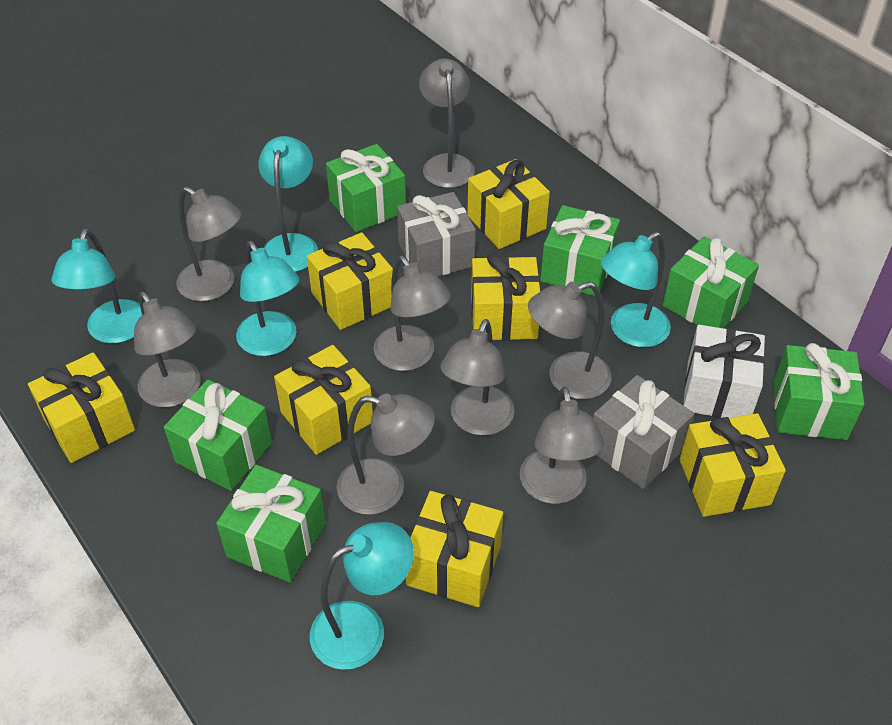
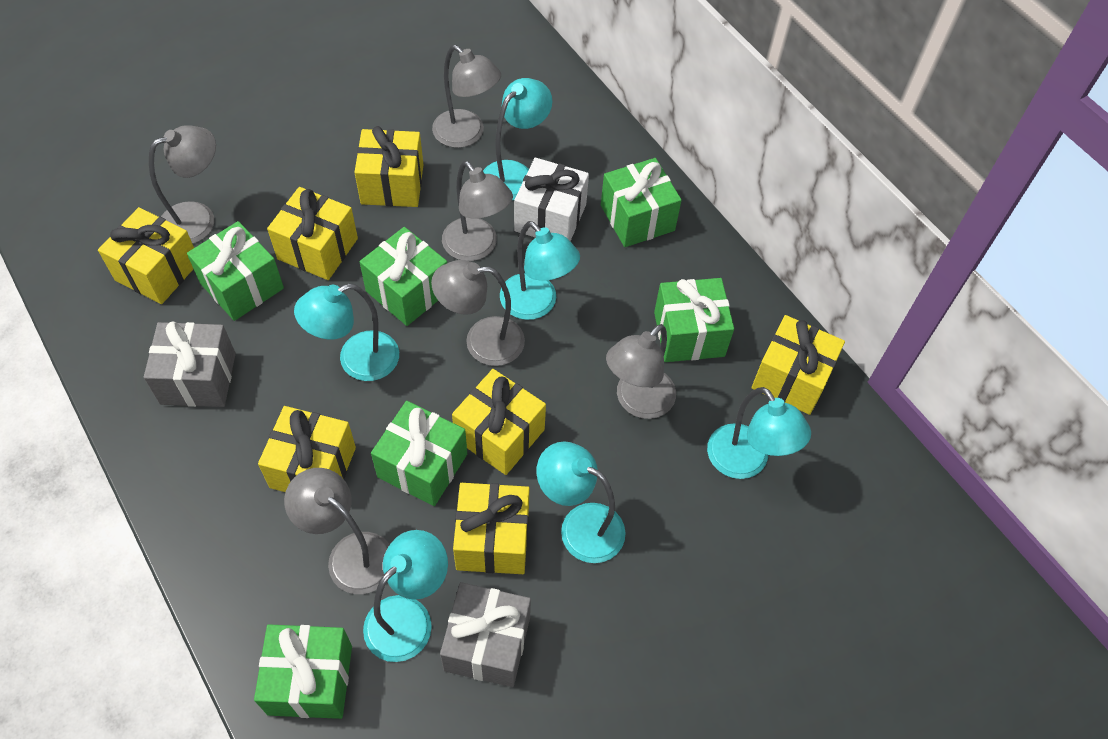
grey lamp: 8 -> 6
turquoise lamp: 5 -> 6

